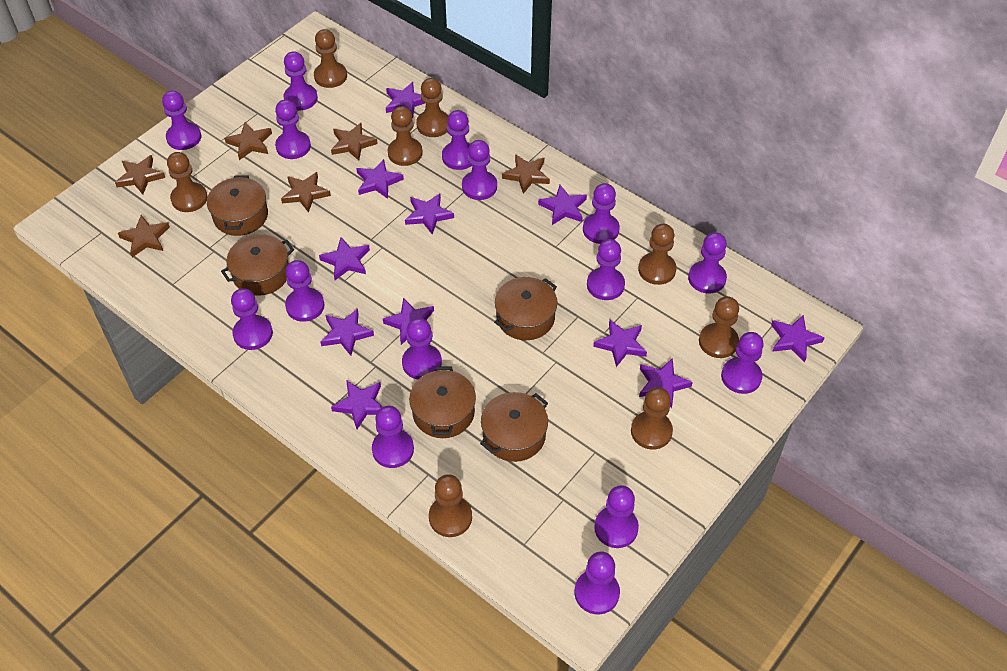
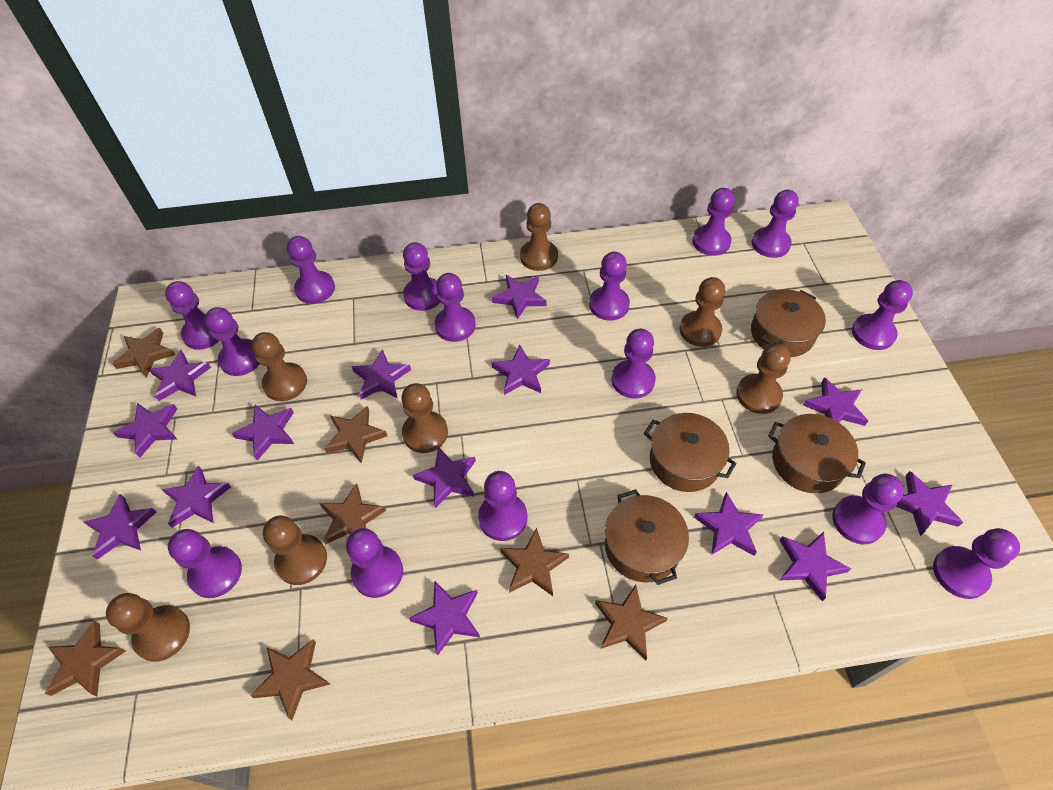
brown pawn: 8 -> 7
brown pot: 5 -> 4
brown star: 6 -> 7
purple star: 11 -> 14

